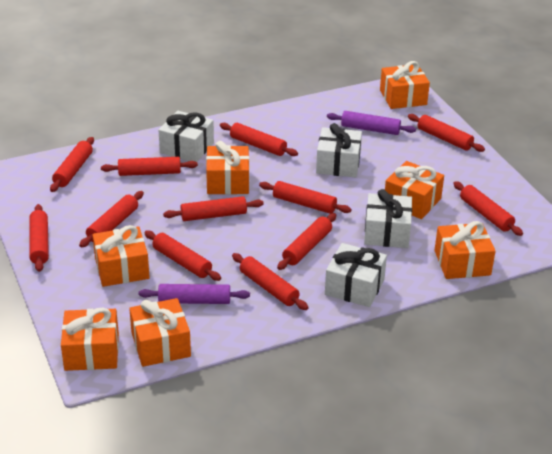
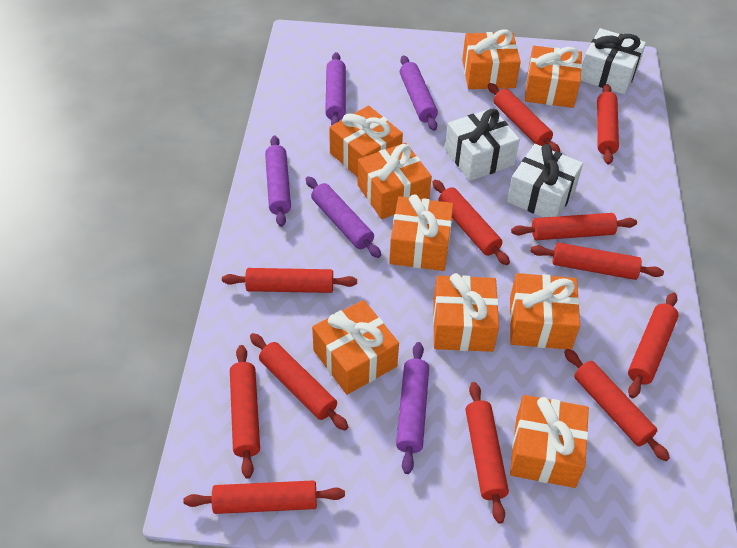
orange gift: 7 -> 9
purple rolling pin: 2 -> 5
white gift: 4 -> 3

